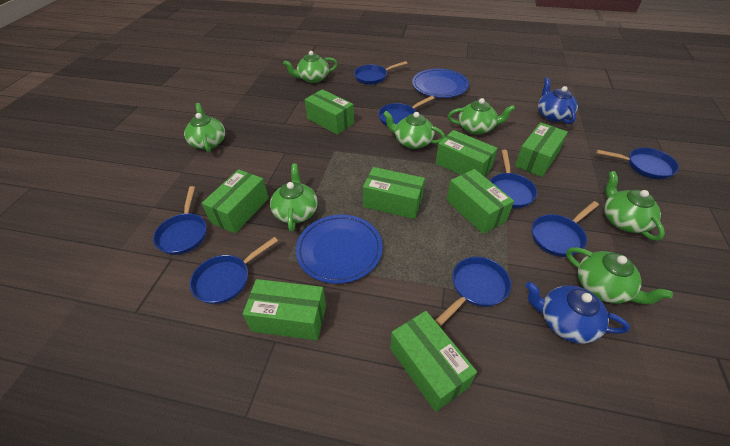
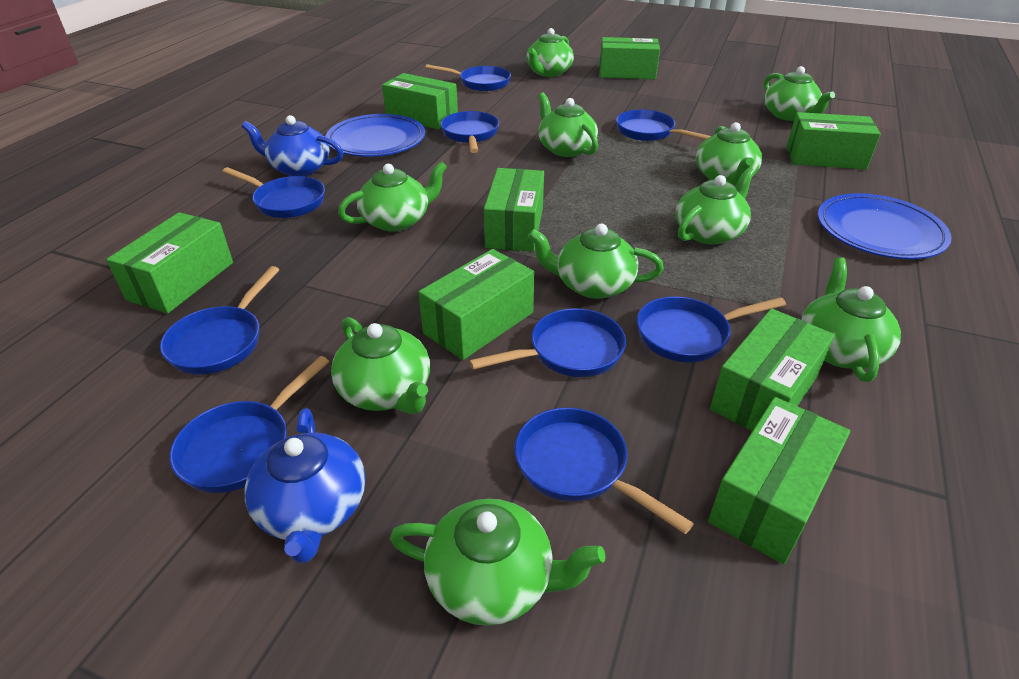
blue pan: 8 -> 9
green teapot: 7 -> 10

